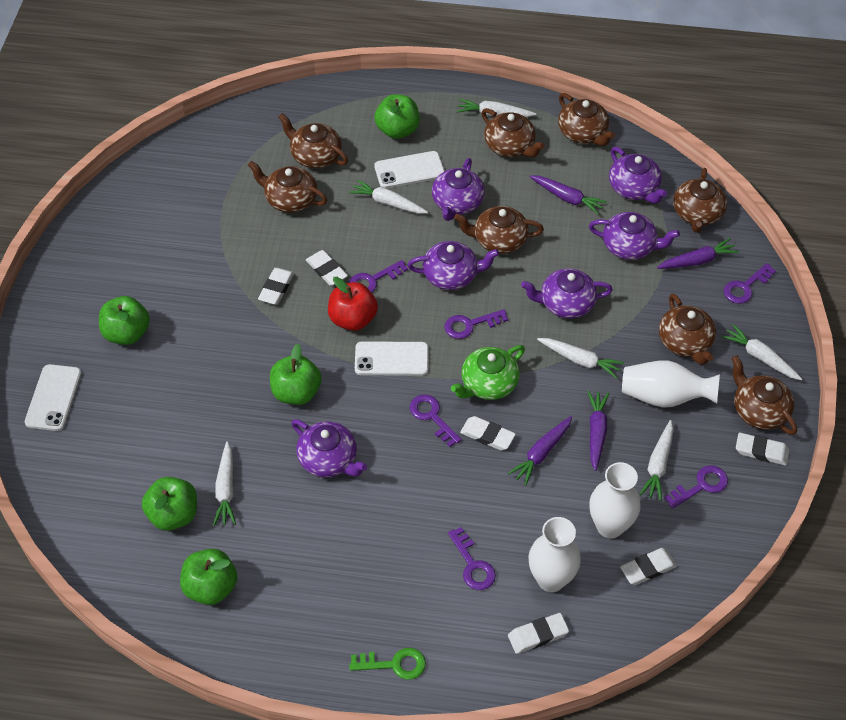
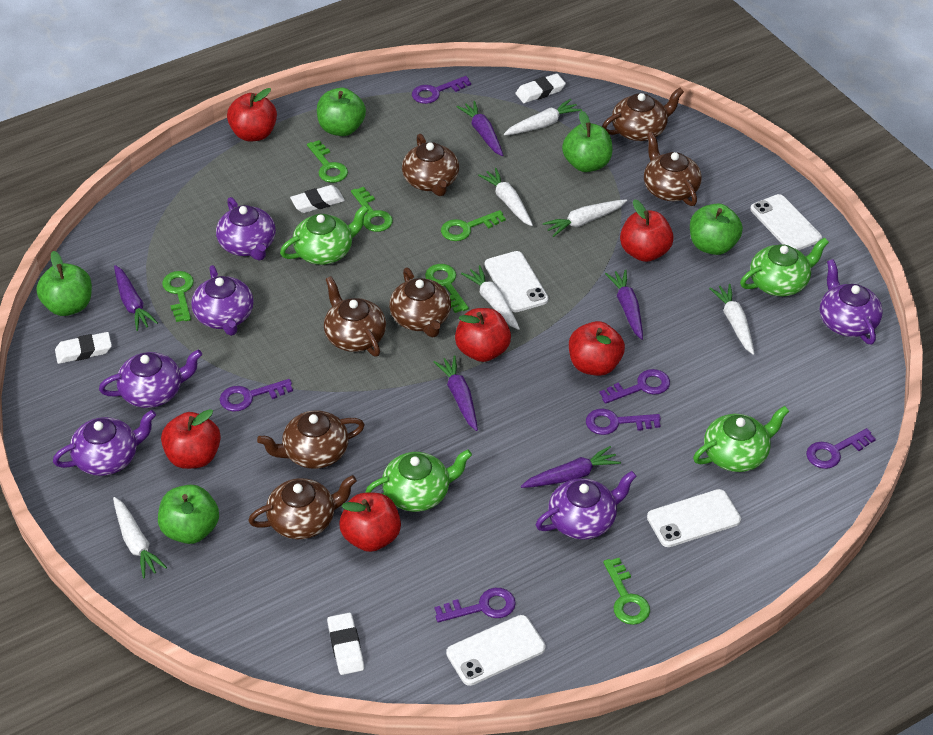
brown teapot: 8 -> 7
green key: 1 -> 6
green teapot: 1 -> 4
purple carrot: 4 -> 5
red apple: 1 -> 6
white eraser: 6 -> 4
white phone: 3 -> 4
white vase: 3 -> 0

